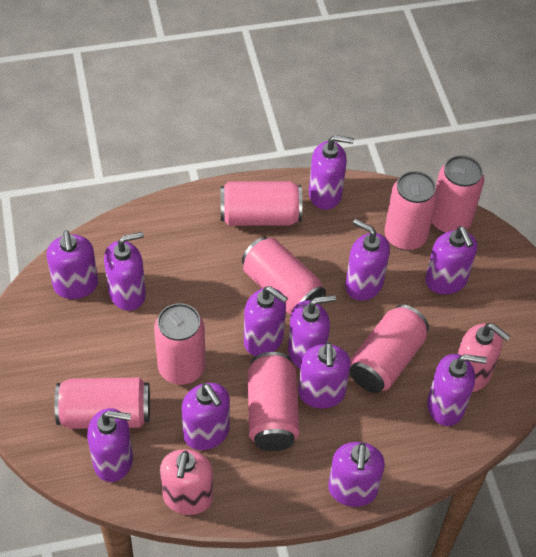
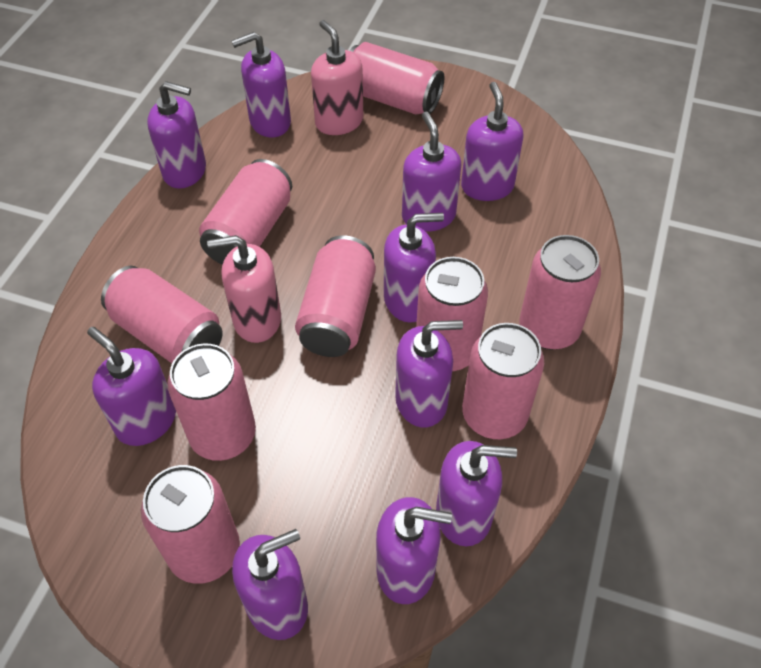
pink can: 8 -> 9
purple soap dispenser: 12 -> 10

